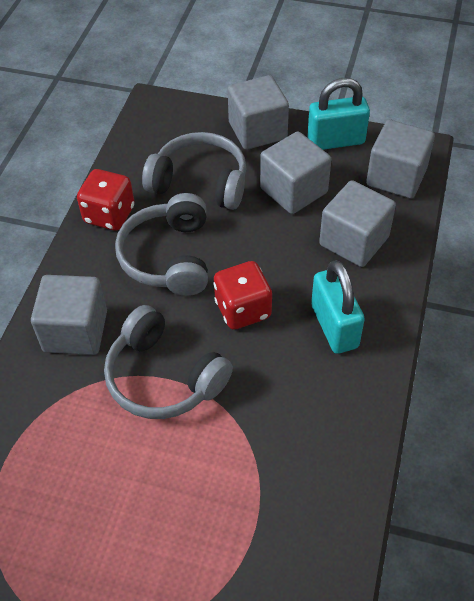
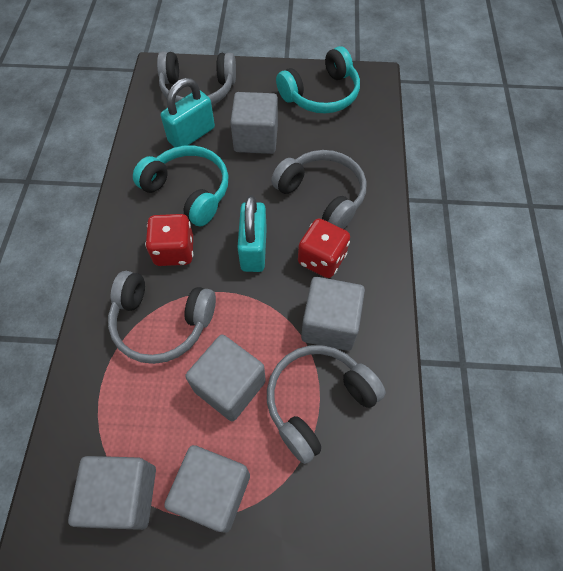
grey headphones: 3 -> 4
turquoise headphones: 0 -> 2

